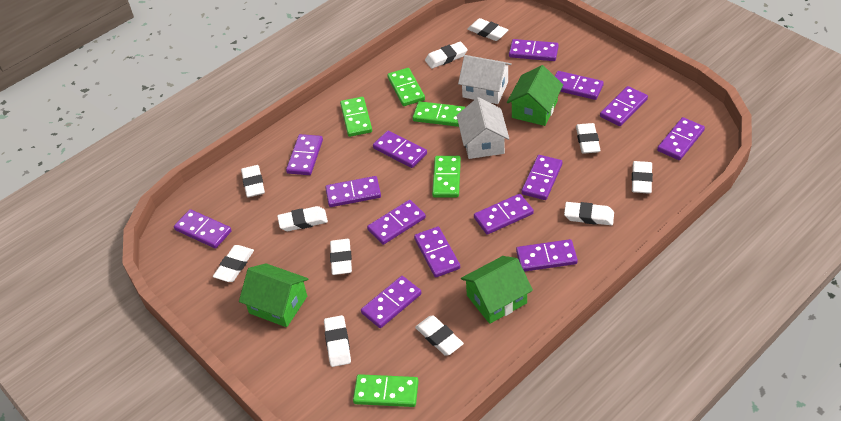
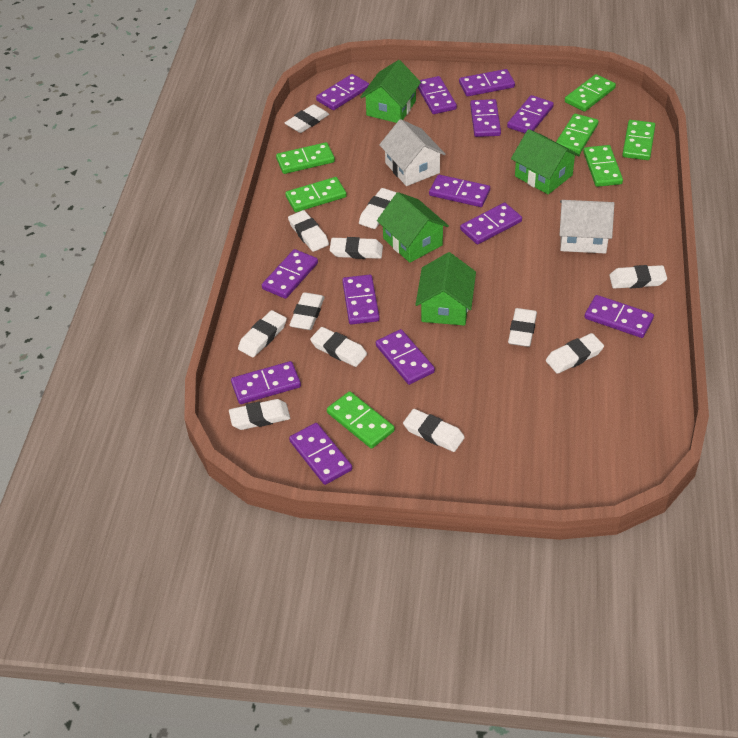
green domino: 5 -> 7
green house: 3 -> 4
purple domino: 14 -> 13
white eraser: 11 -> 12

